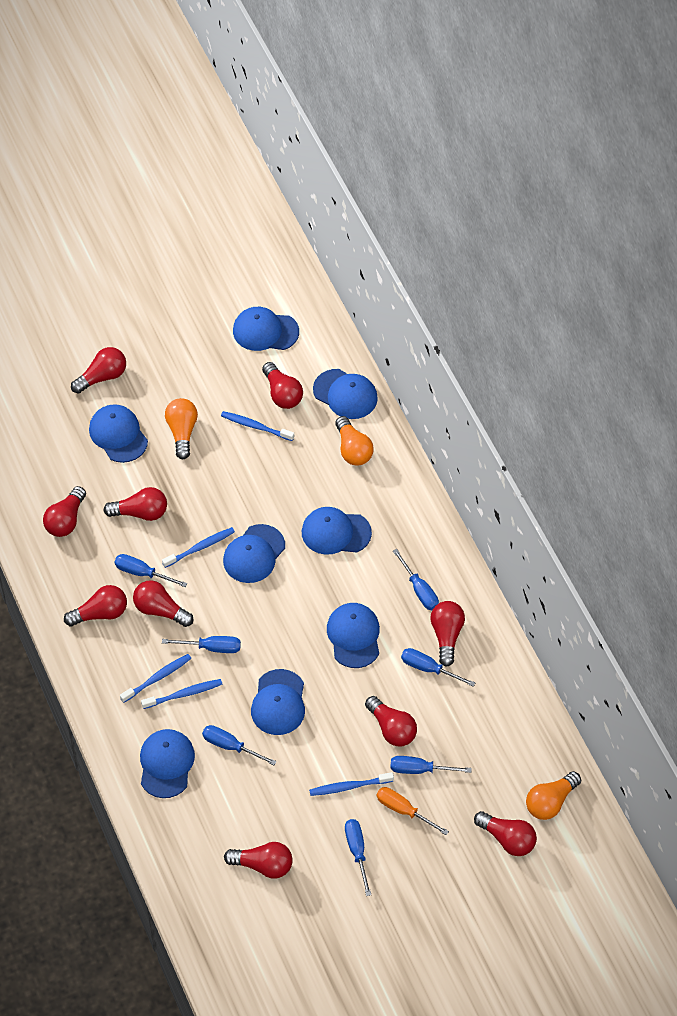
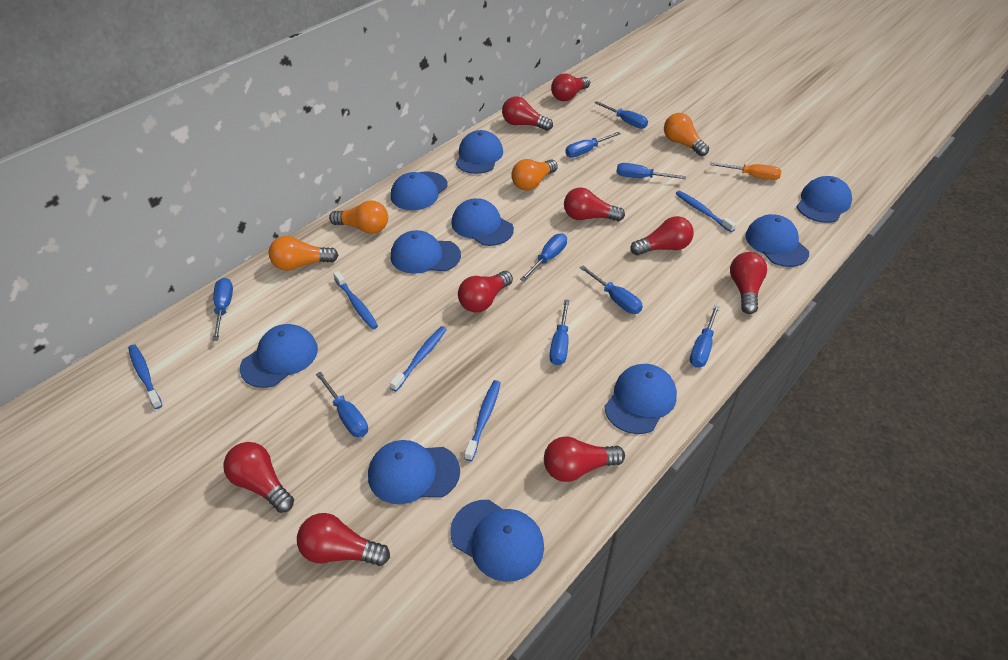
blue cap: 8 -> 10
blue screwdriver: 7 -> 9
orange light bulb: 3 -> 4
red light bulb: 10 -> 9

